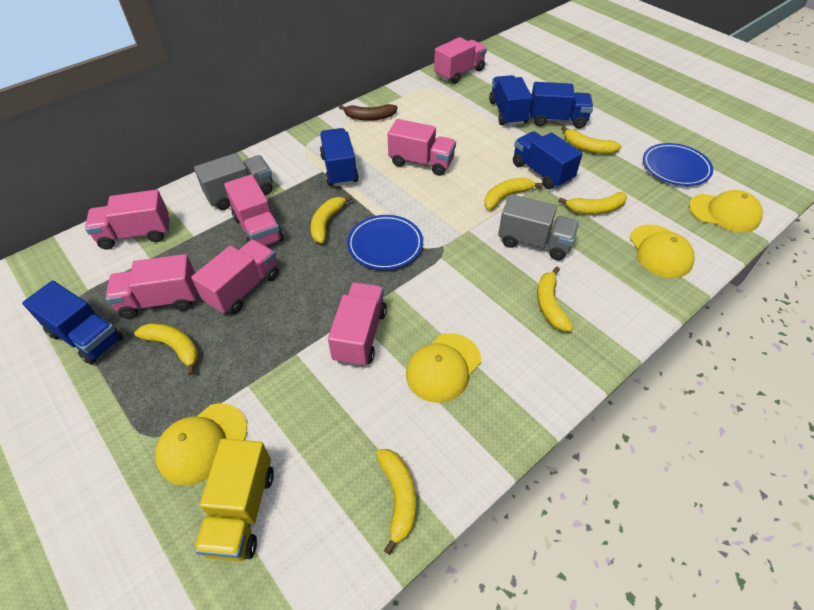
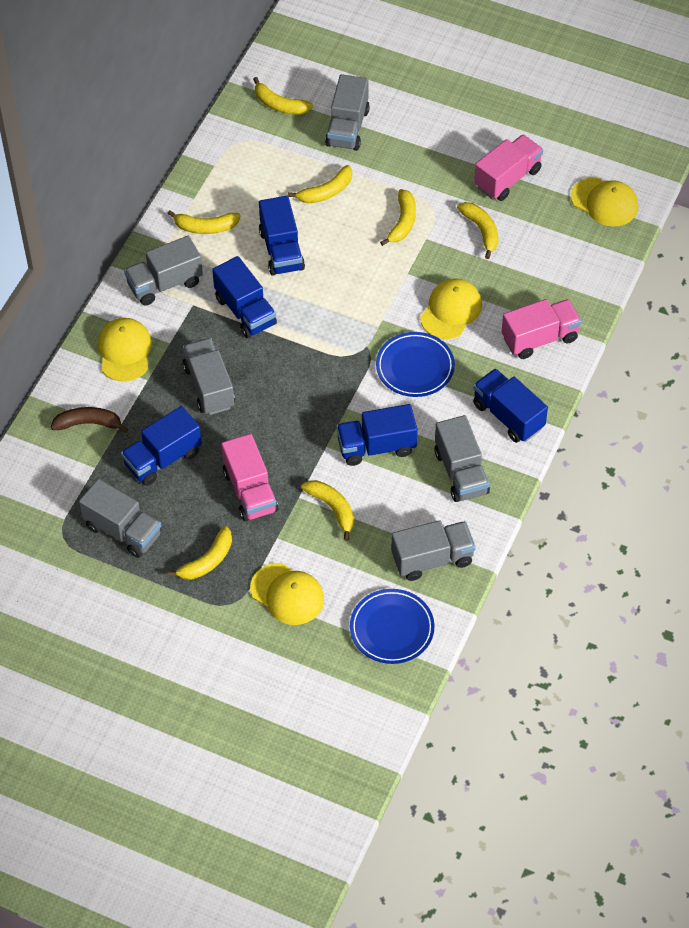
grey truck: 2 -> 6
pink truck: 7 -> 3
yellow truck: 1 -> 0

